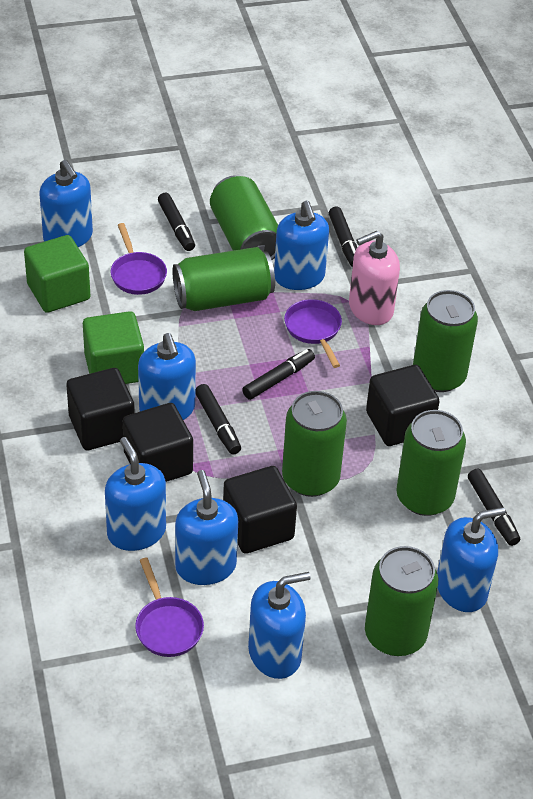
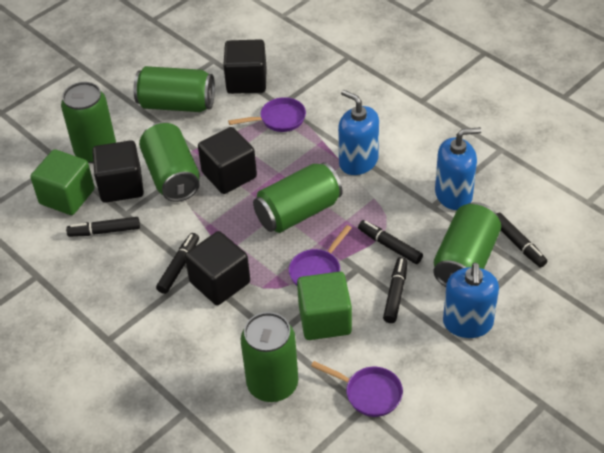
blue soap dispenser: 7 -> 3
pink soap dispenser: 1 -> 0

